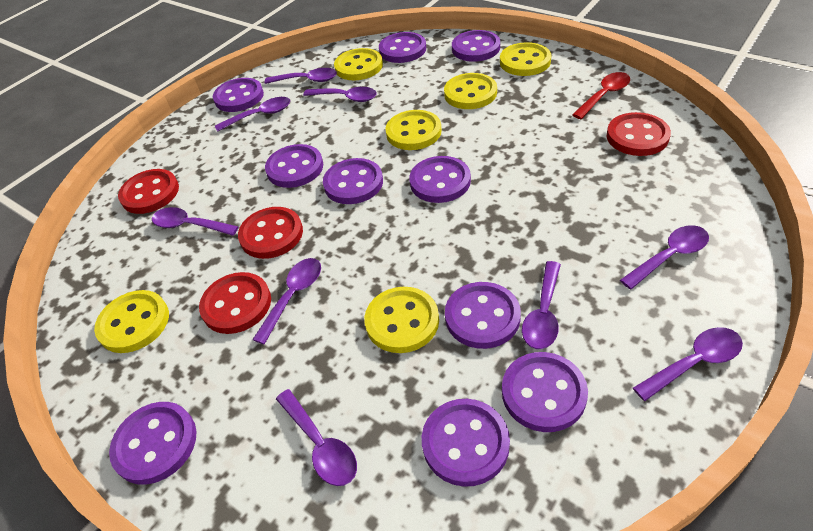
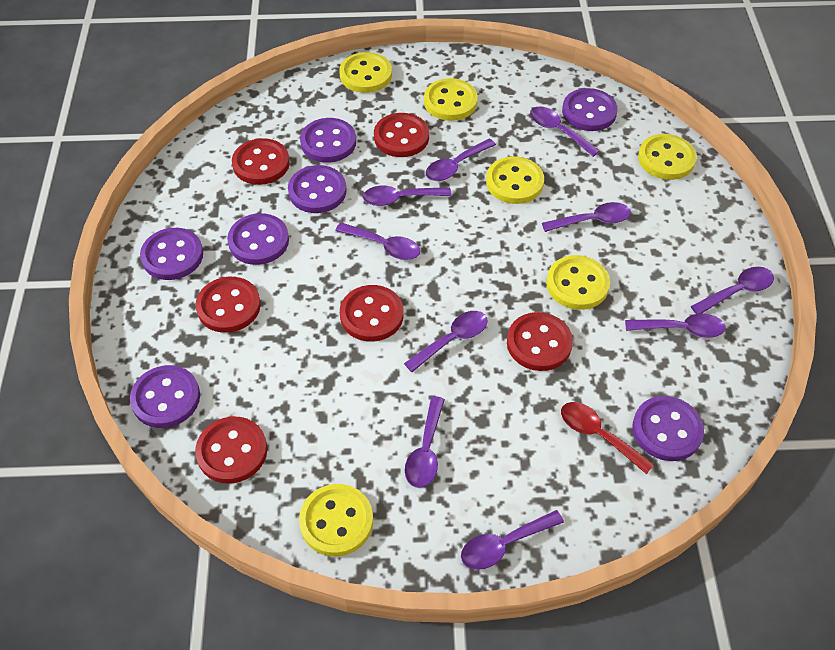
purple button: 10 -> 7
purple spoon: 9 -> 10
red button: 4 -> 6

